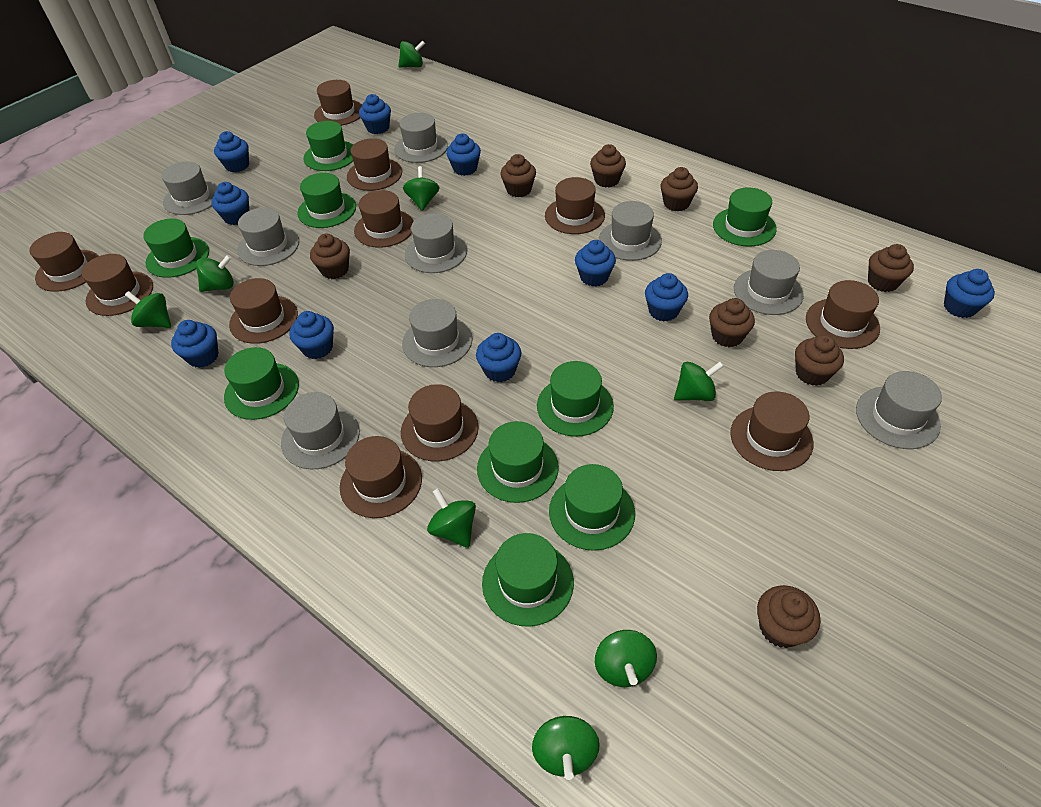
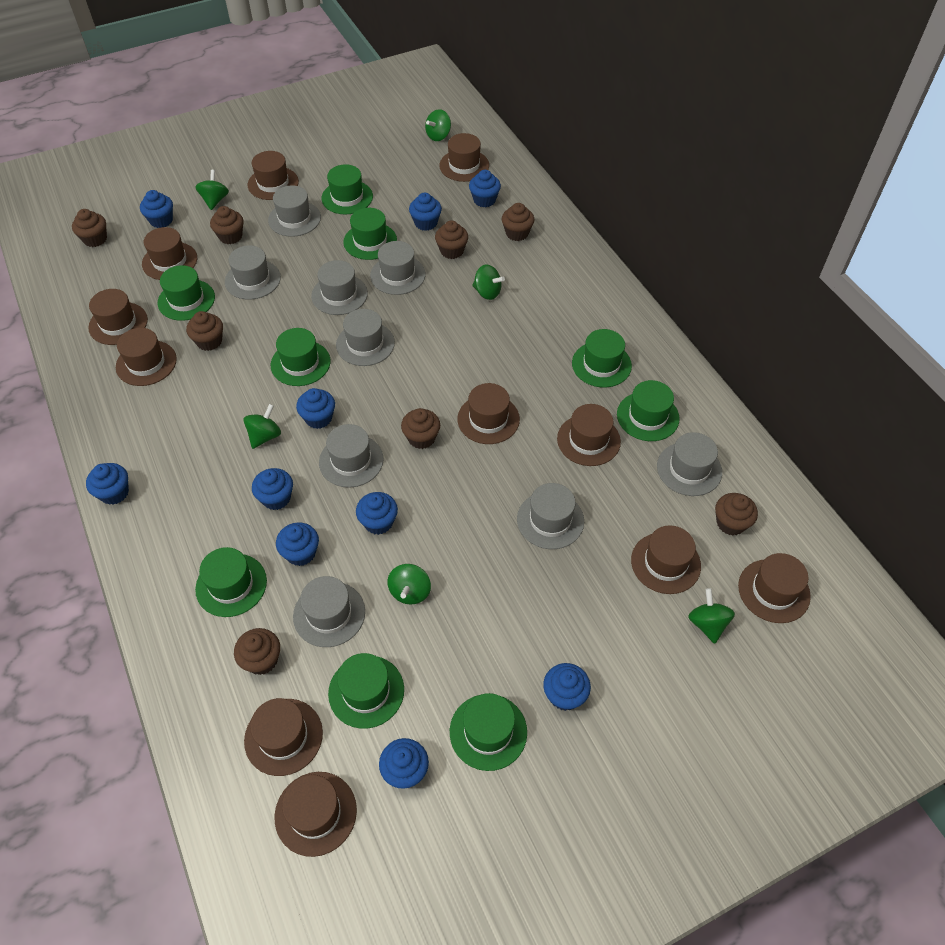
green spinning top: 8 -> 6

